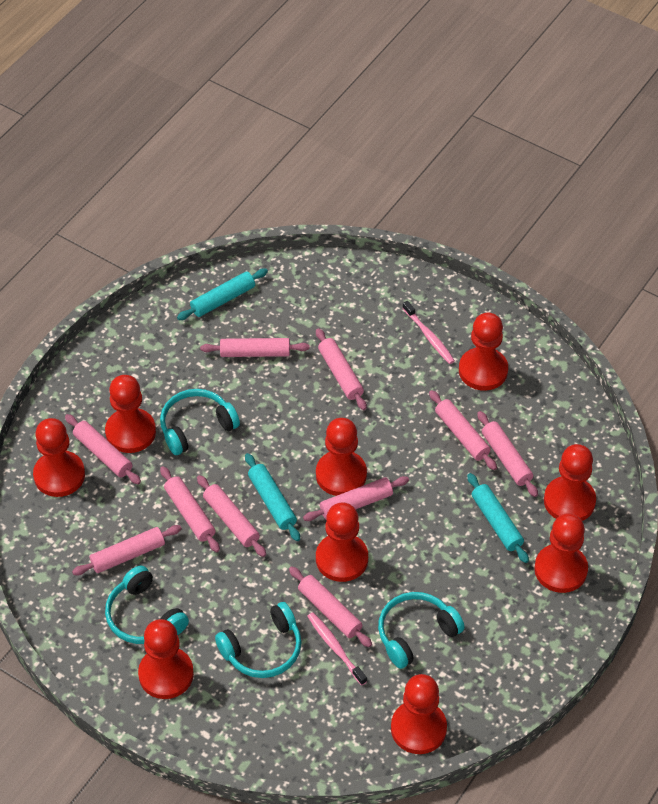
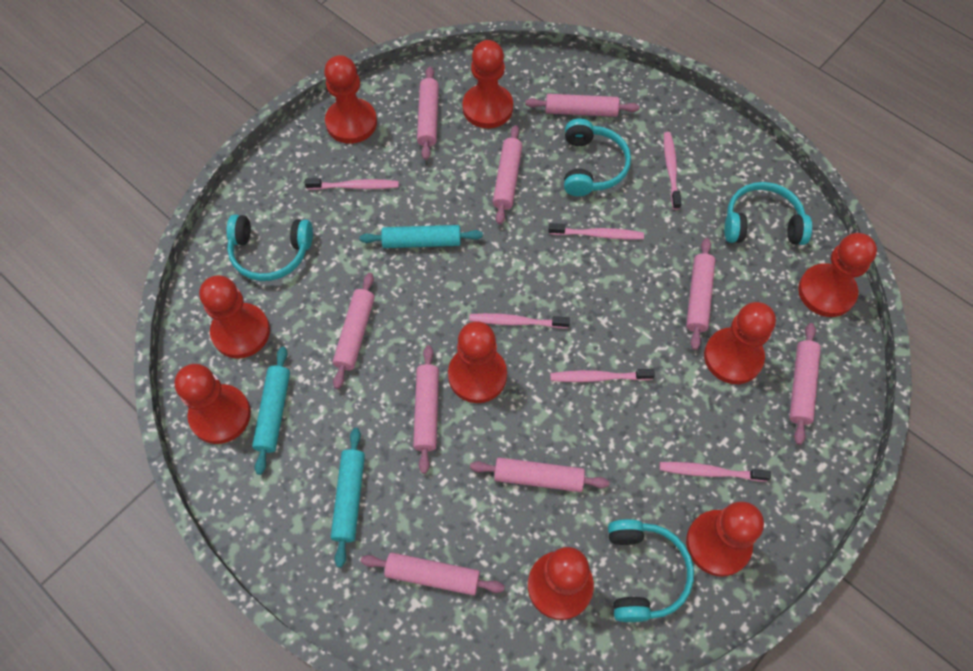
pink rolling pin: 10 -> 9
pink toothbrush: 2 -> 6

